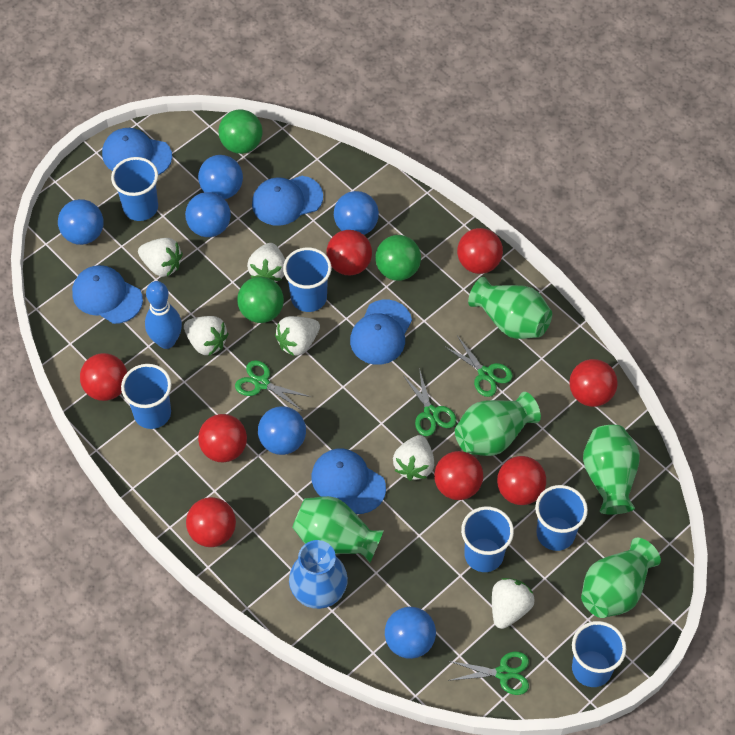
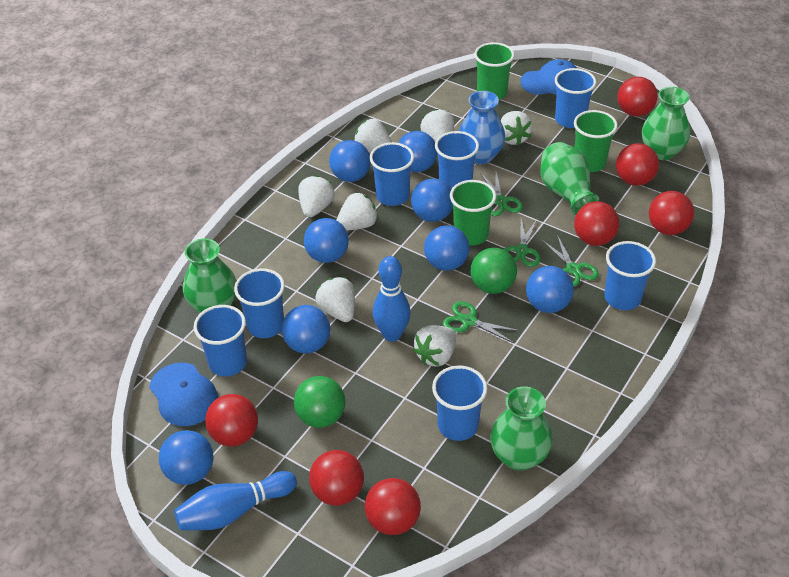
blue ball: 6 -> 8
blue bowling pin: 1 -> 2
blue cap: 5 -> 2
blue cup: 6 -> 7
green ball: 3 -> 2
green cup: 0 -> 3
green vase: 5 -> 4
red ball: 8 -> 7
white strawberry: 6 -> 7

